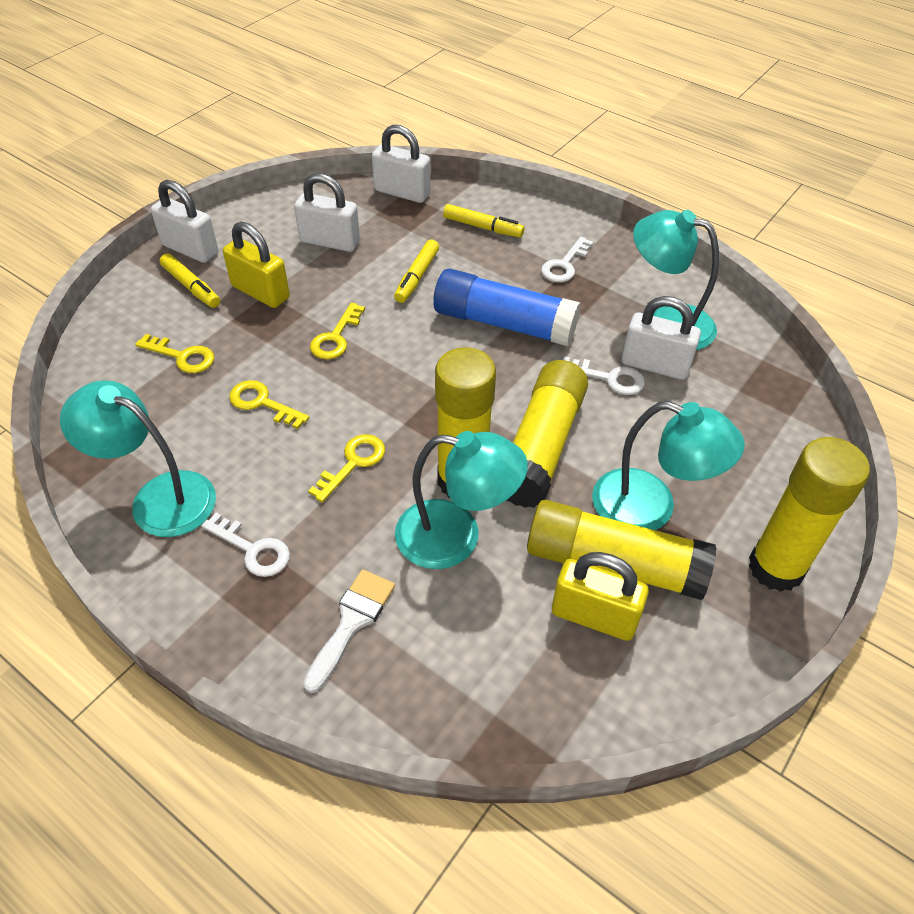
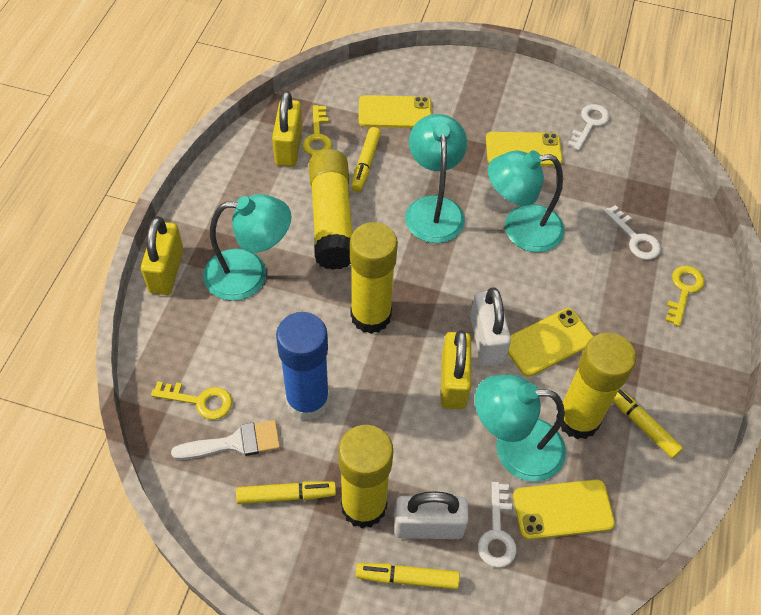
white padlock: 4 -> 2
yellow key: 4 -> 3
yellow marker: 3 -> 4
yellow padlock: 2 -> 3
yellow phone: 0 -> 4

